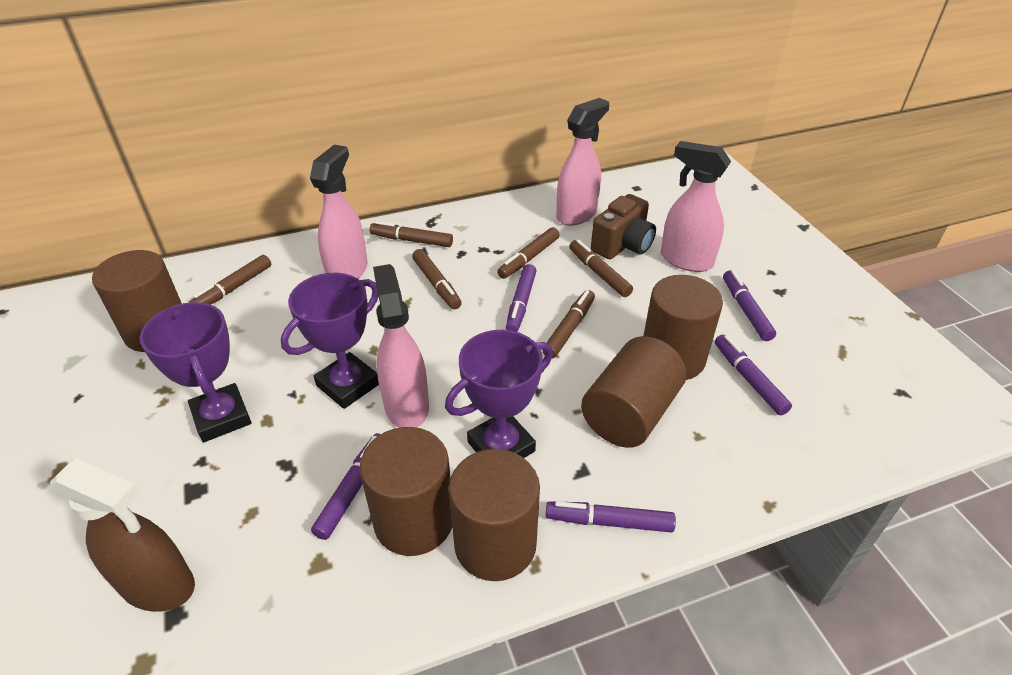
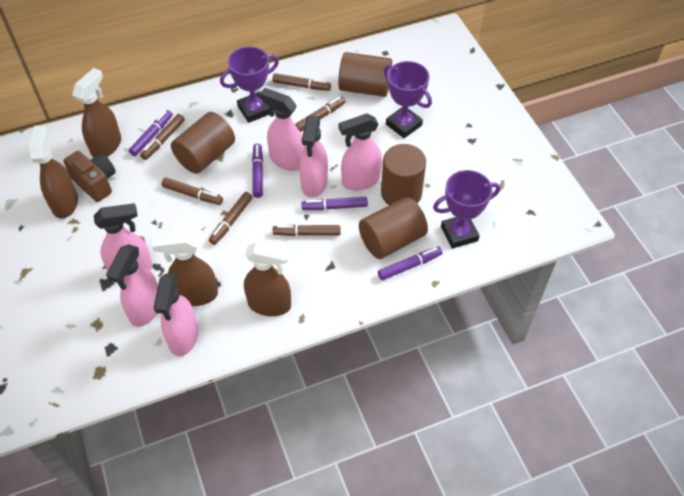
brown cylinder: 5 -> 4
brown spray bottle: 1 -> 4
pink spray bottle: 4 -> 6
purple marker: 5 -> 4

